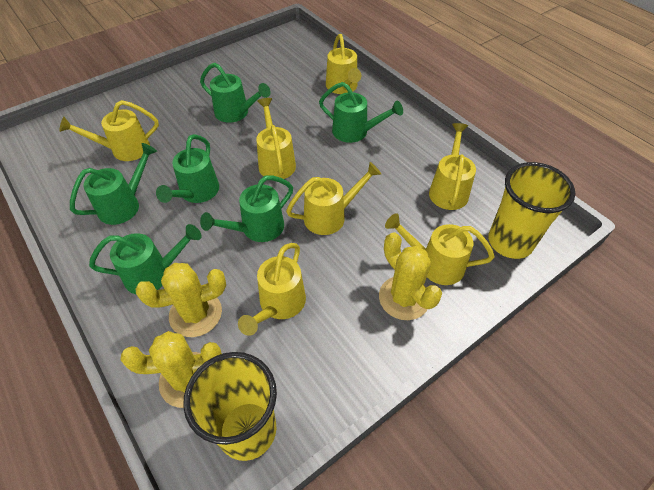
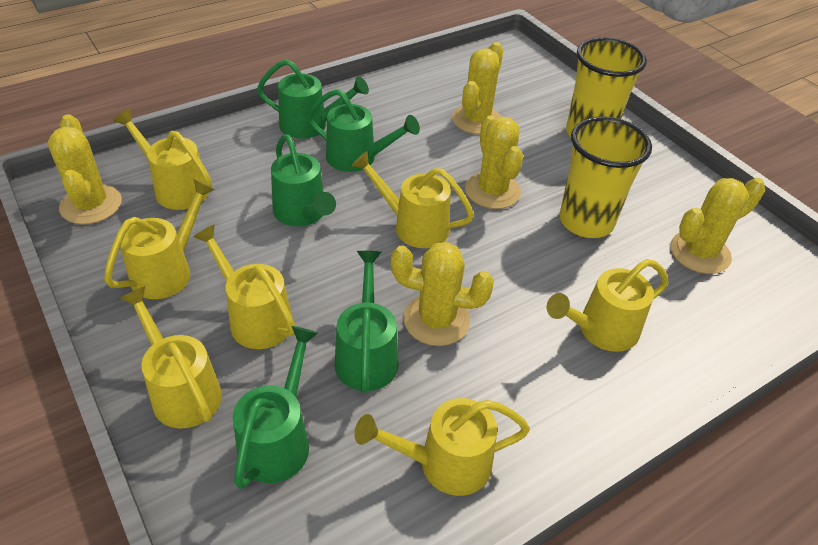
green watering can: 6 -> 5
yellow cactus: 3 -> 5

